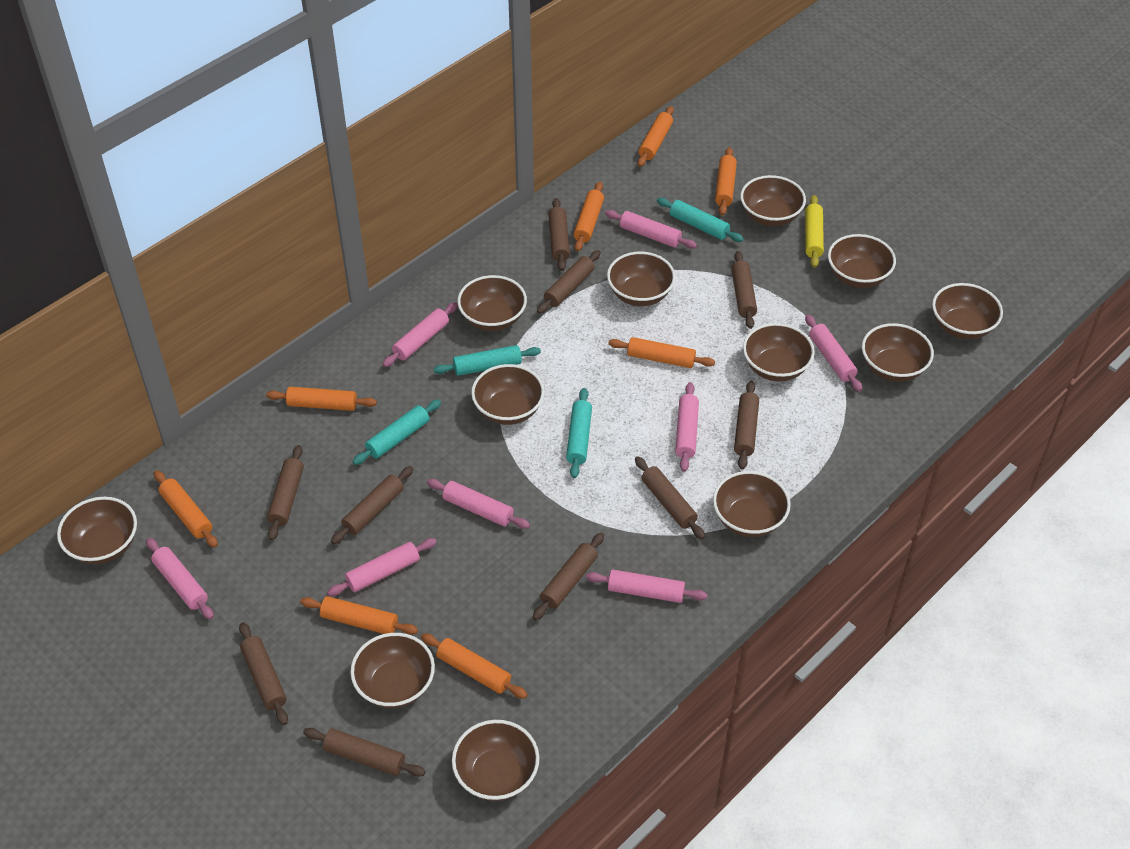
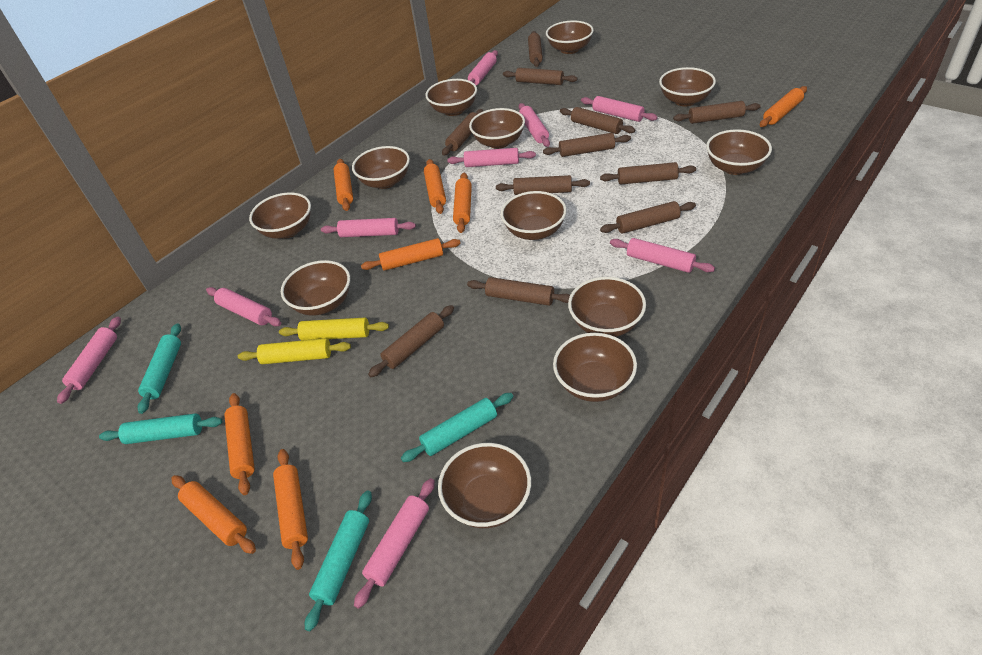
brown rolling pin: 10 -> 11
pink rolling pin: 8 -> 9
yellow rolling pin: 1 -> 2

